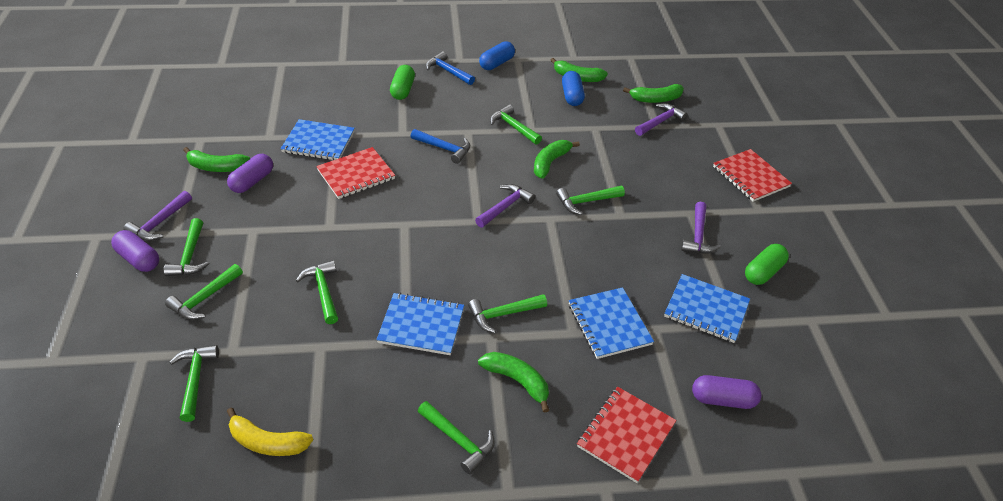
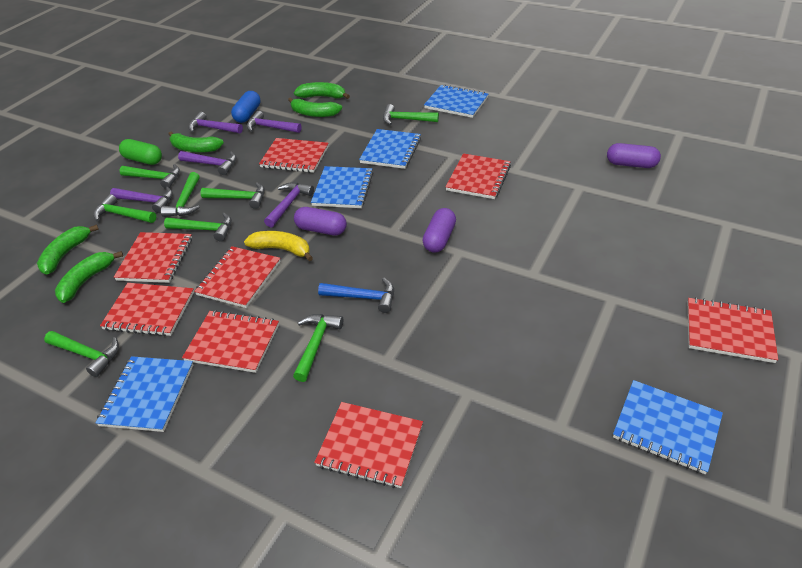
blue capsule: 2 -> 1
blue hammer: 2 -> 1
blue notebook: 4 -> 5
green capsule: 2 -> 1
purple hammer: 4 -> 5
red notebook: 3 -> 8

